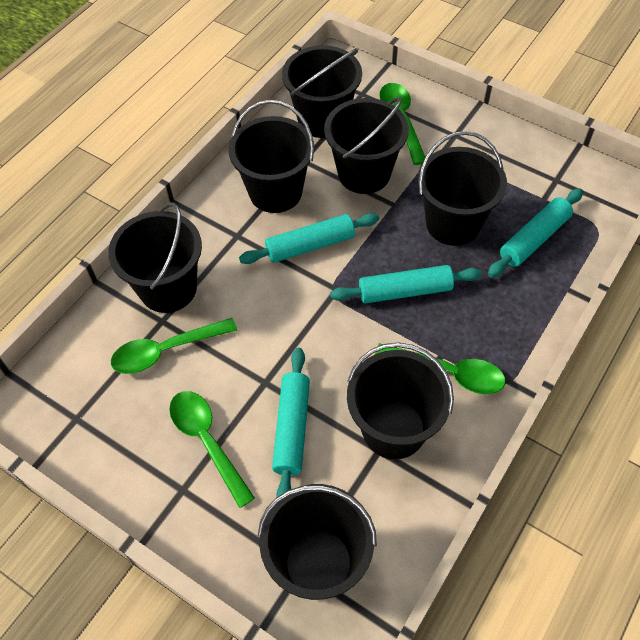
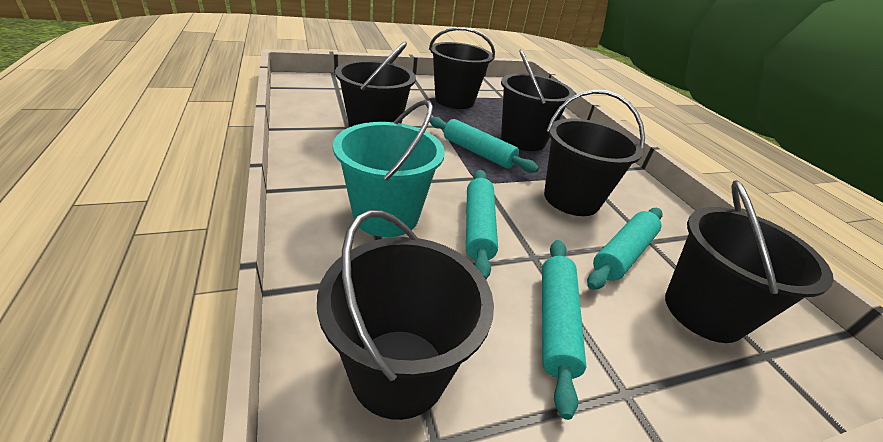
black bucket: 7 -> 6
green spoon: 4 -> 0
turquoise bucket: 0 -> 1

